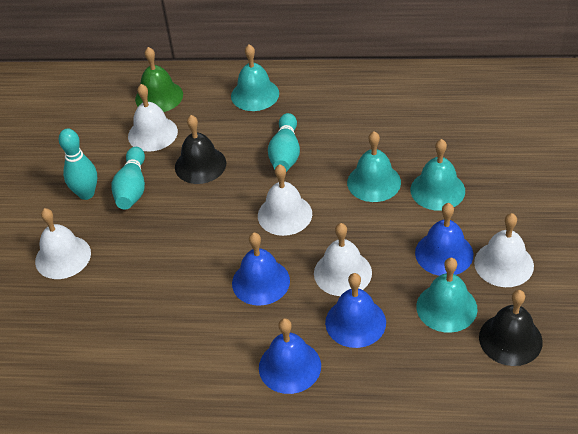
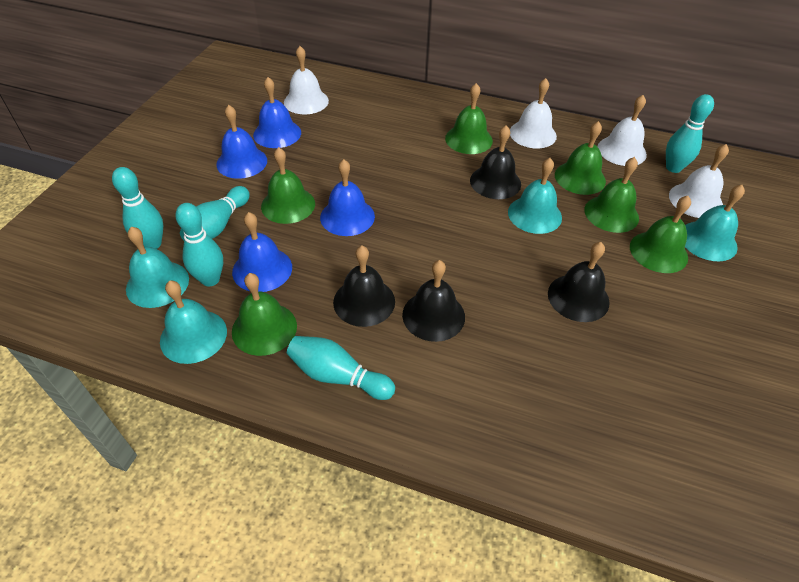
black bell: 2 -> 4
green bell: 1 -> 6
turquoise bowling pin: 3 -> 5
white bell: 5 -> 4

